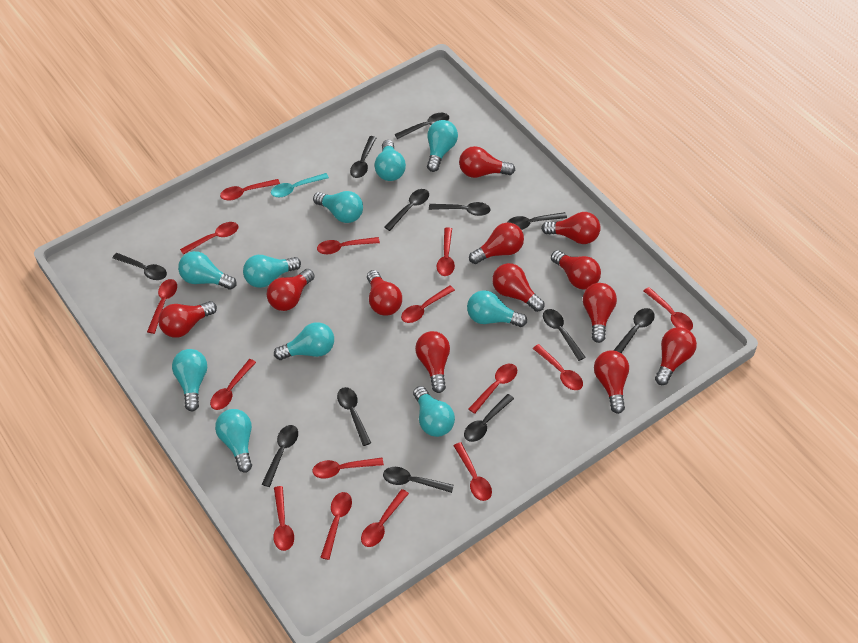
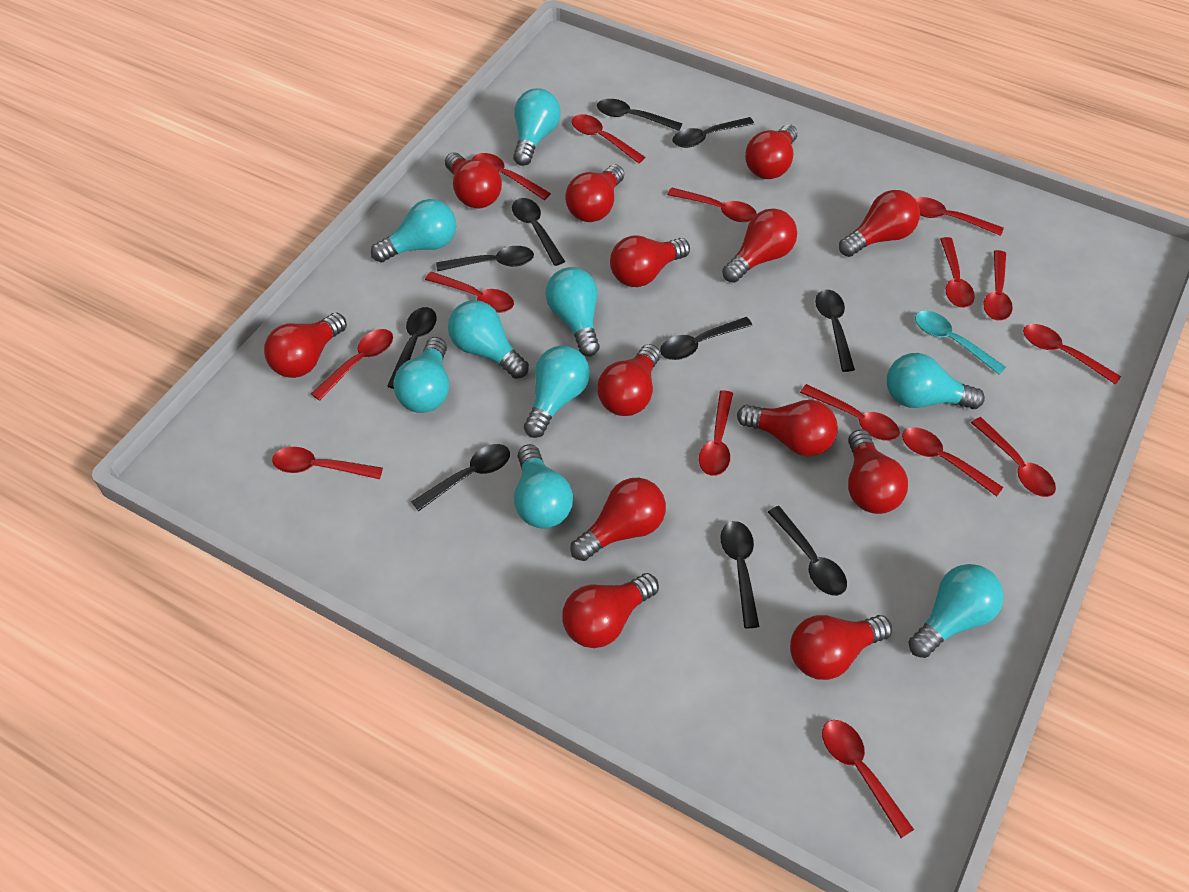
black spoon: 12 -> 10
red light bulb: 12 -> 13
turquoise light bulb: 10 -> 9

